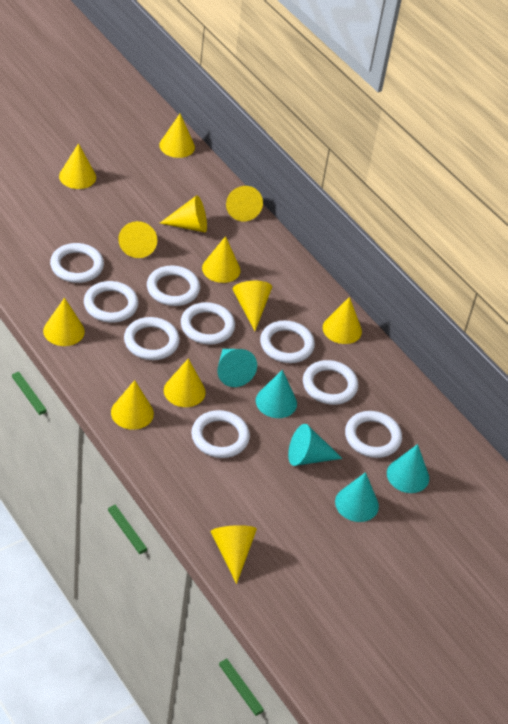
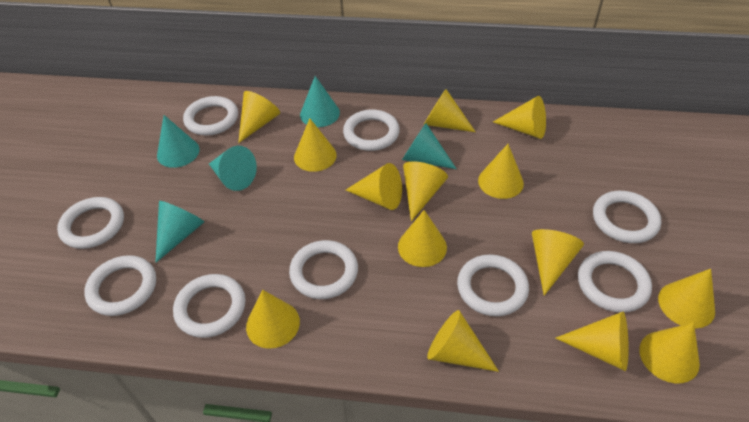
yellow cone: 12 -> 14

